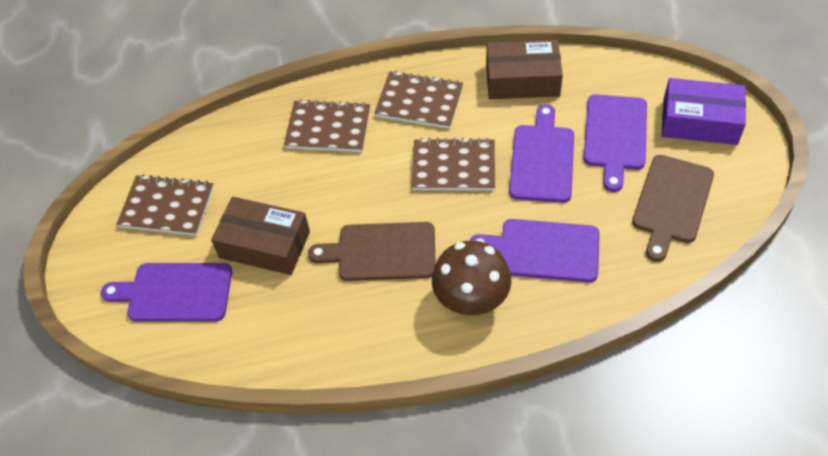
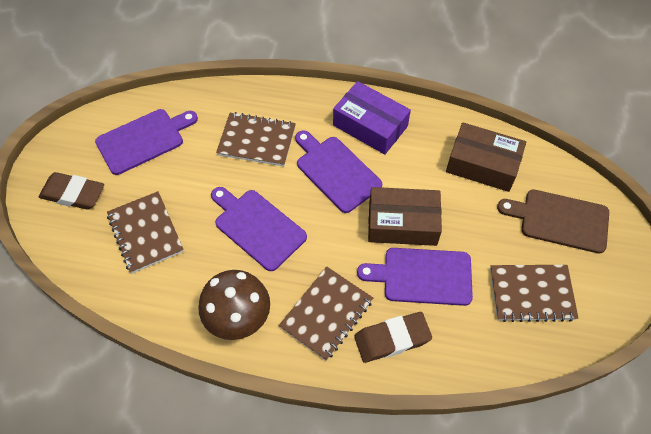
brown cutting board: 2 -> 1
brown eraser: 0 -> 2

